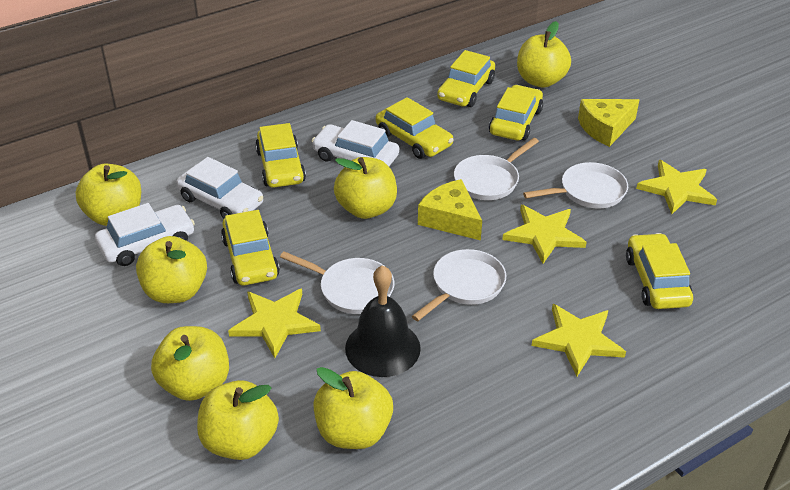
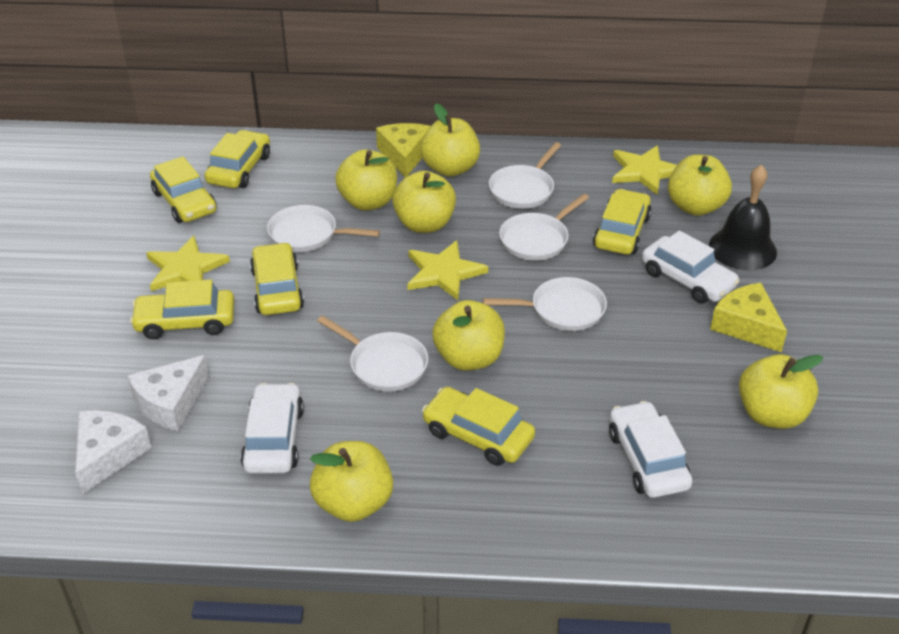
white cheese: 0 -> 2
white pan: 4 -> 5
yellow star: 4 -> 3

